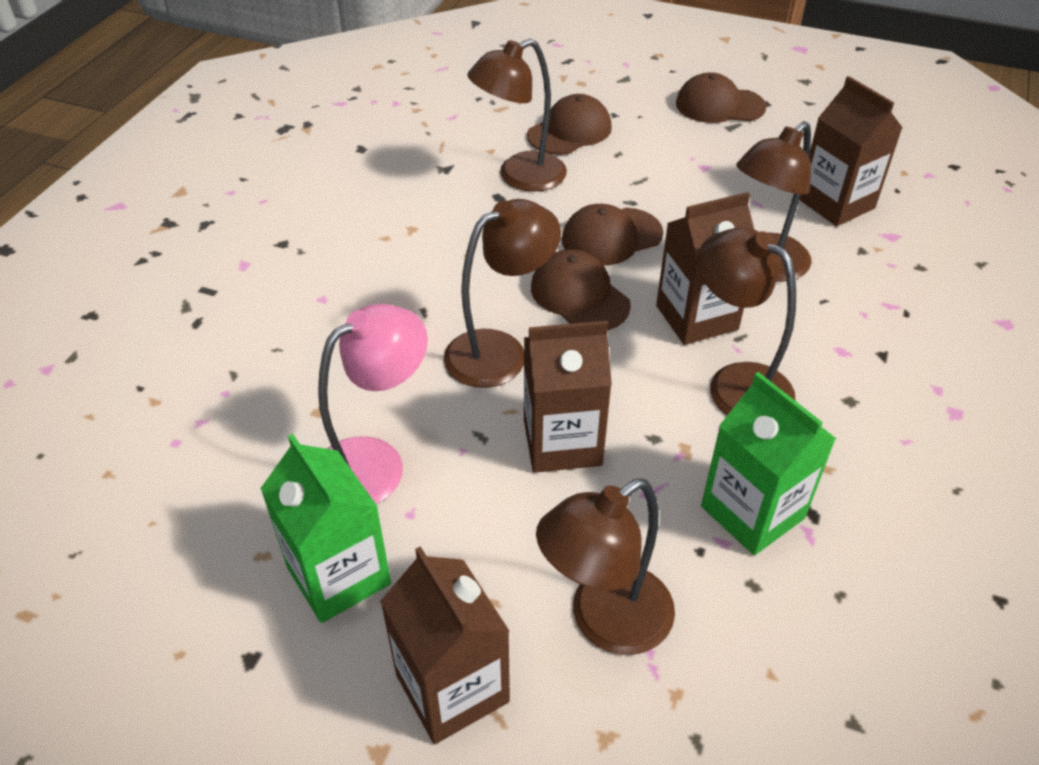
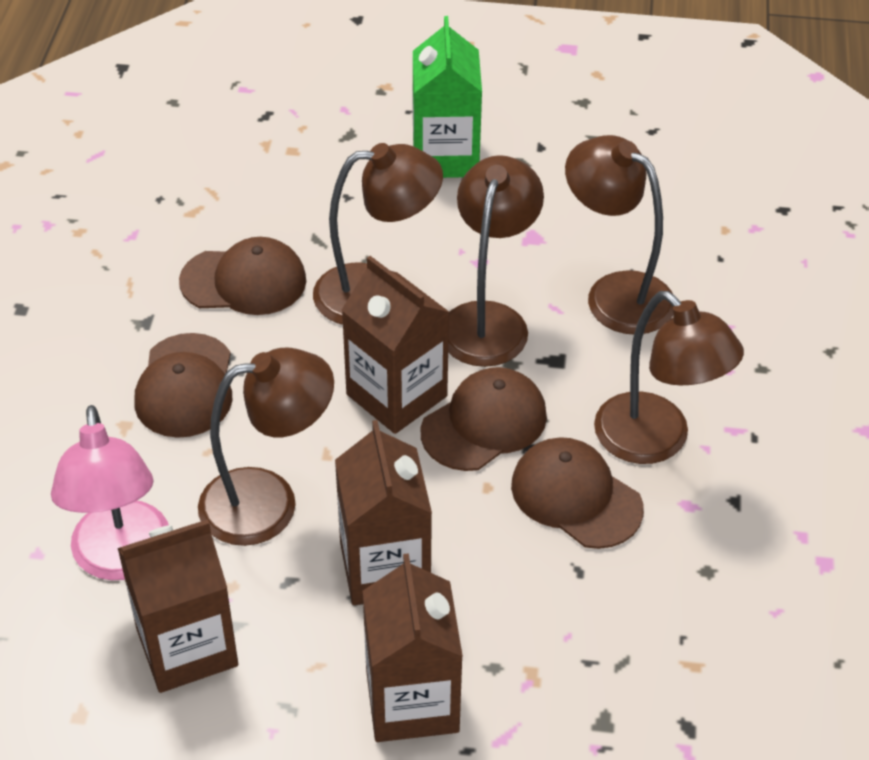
green carton: 2 -> 1

